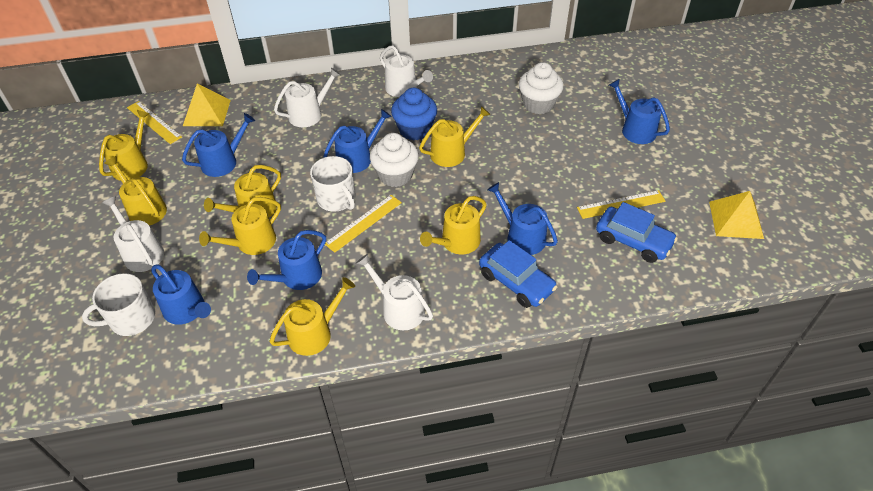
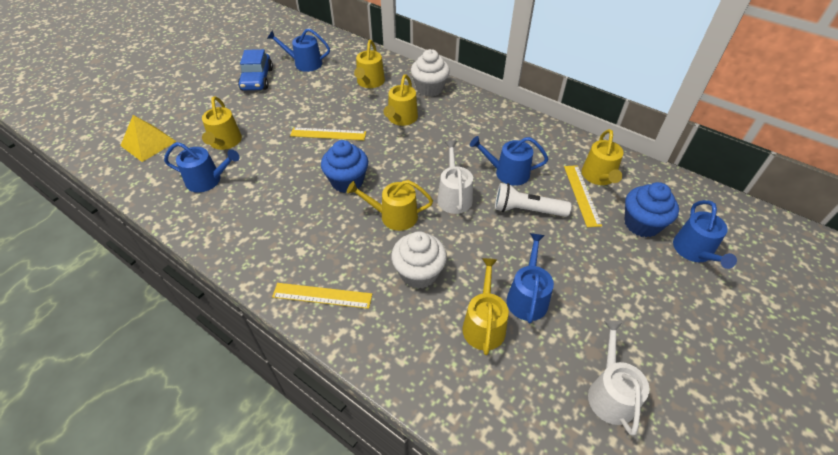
blue car: 2 -> 1
blue cupcake: 1 -> 2
blue watering can: 6 -> 5
white flashlight: 0 -> 1
white mug: 2 -> 0
white watering can: 4 -> 2
yellow pyramid: 2 -> 1
yellow watering can: 7 -> 6

